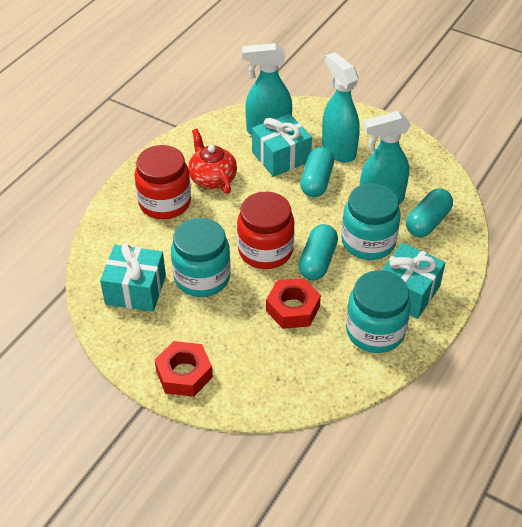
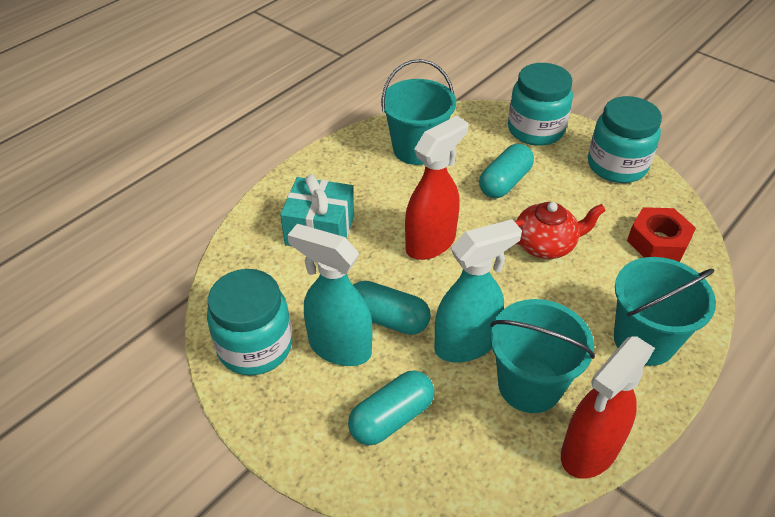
red jar: 2 -> 0
red nut: 2 -> 1
red spray bottle: 0 -> 2
turquoise bucket: 0 -> 3
turquoise gift: 3 -> 1
turquoise spray bottle: 3 -> 2

